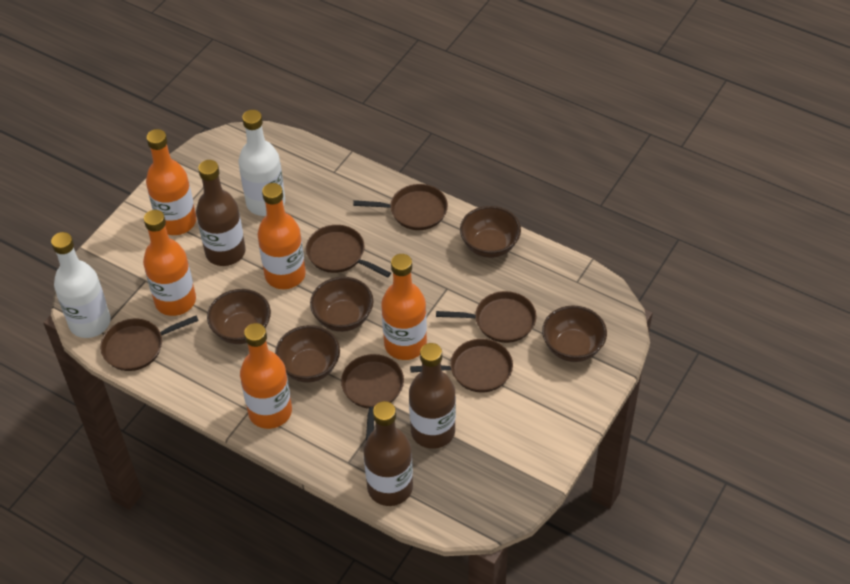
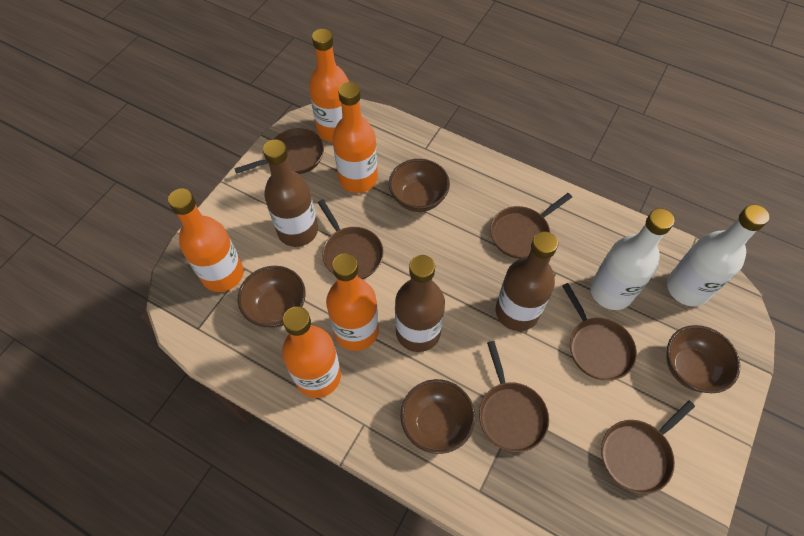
brown bowl: 5 -> 4

